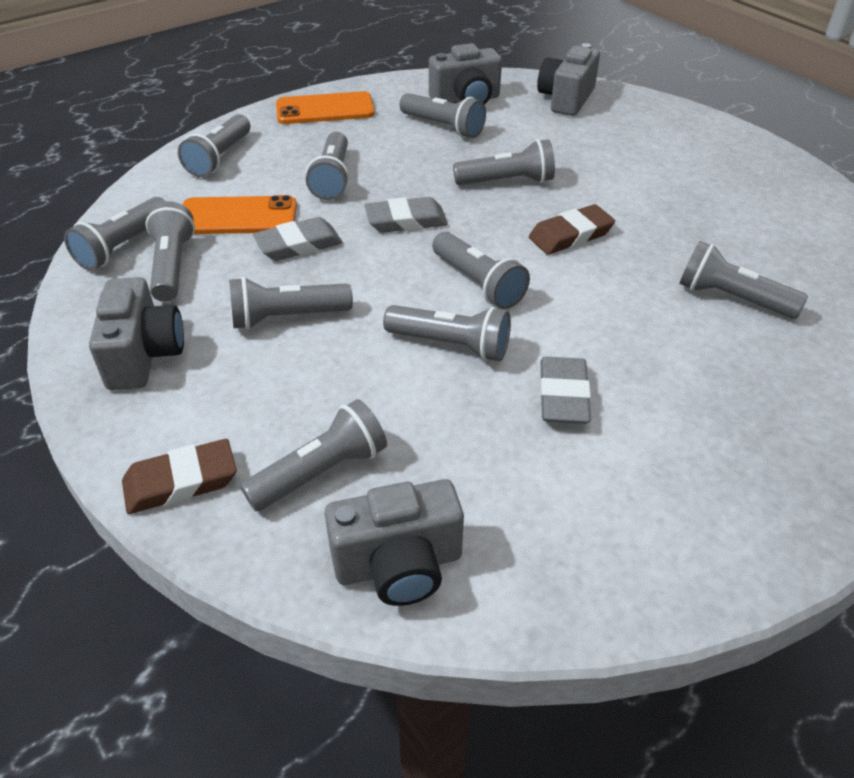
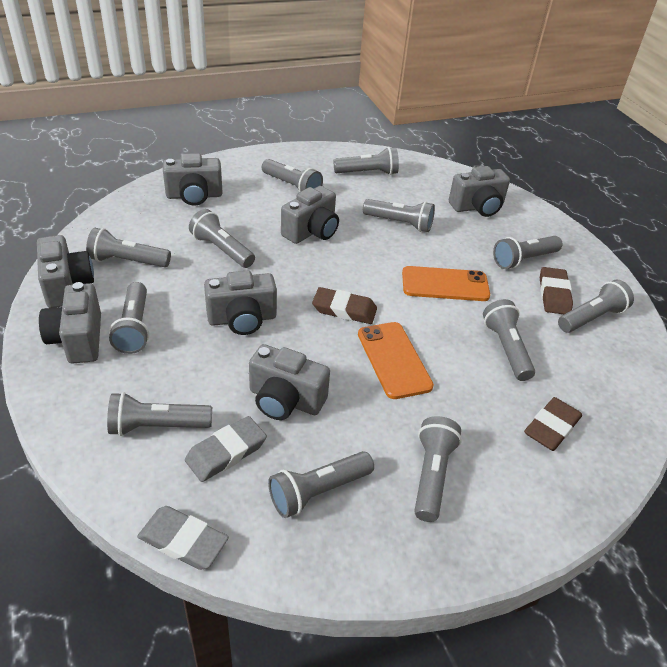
brown eraser: 2 -> 3
grey camera: 4 -> 7
grey eraser: 3 -> 2
grey flashlight: 11 -> 12

